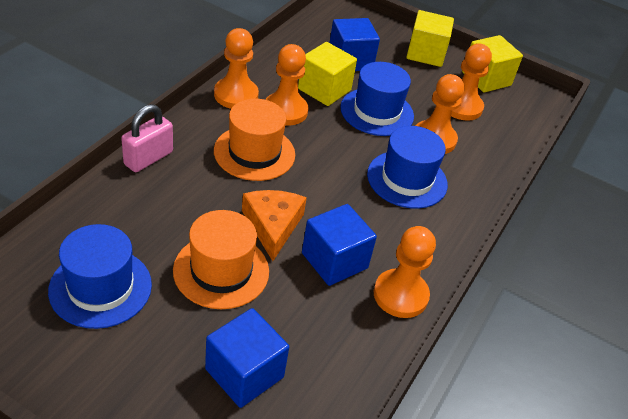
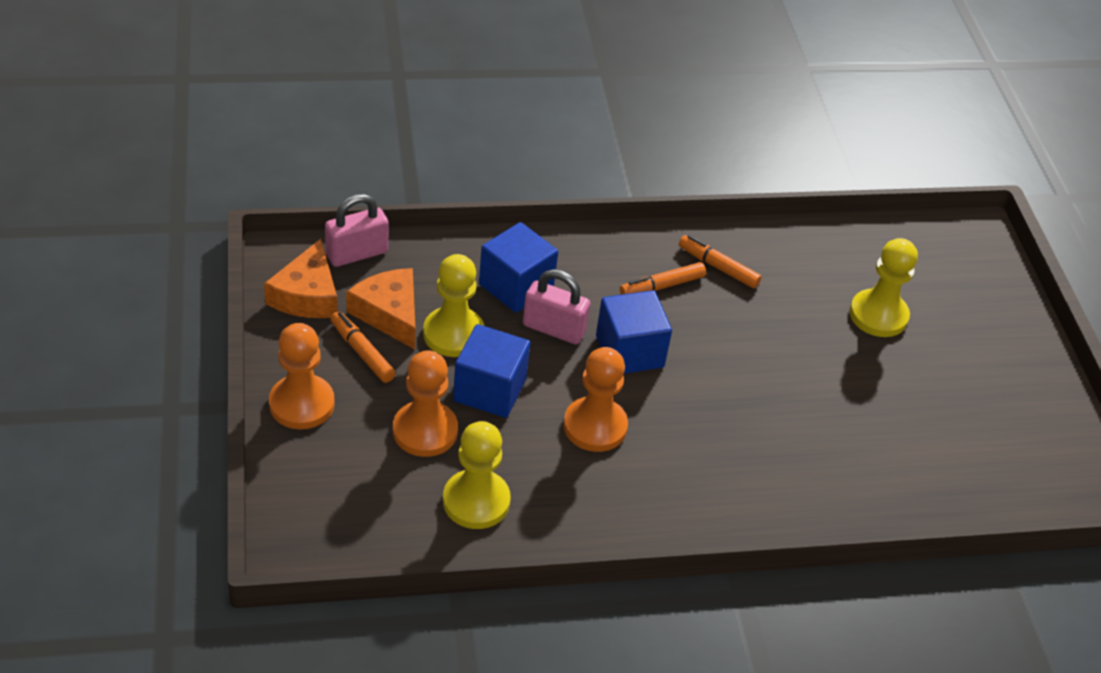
blue hat: 3 -> 0
orange cheese: 1 -> 2
orange hat: 2 -> 0
orange marker: 0 -> 3
orange pawn: 5 -> 3
pink padlock: 1 -> 2
yellow cube: 3 -> 0
yellow pawn: 0 -> 3

